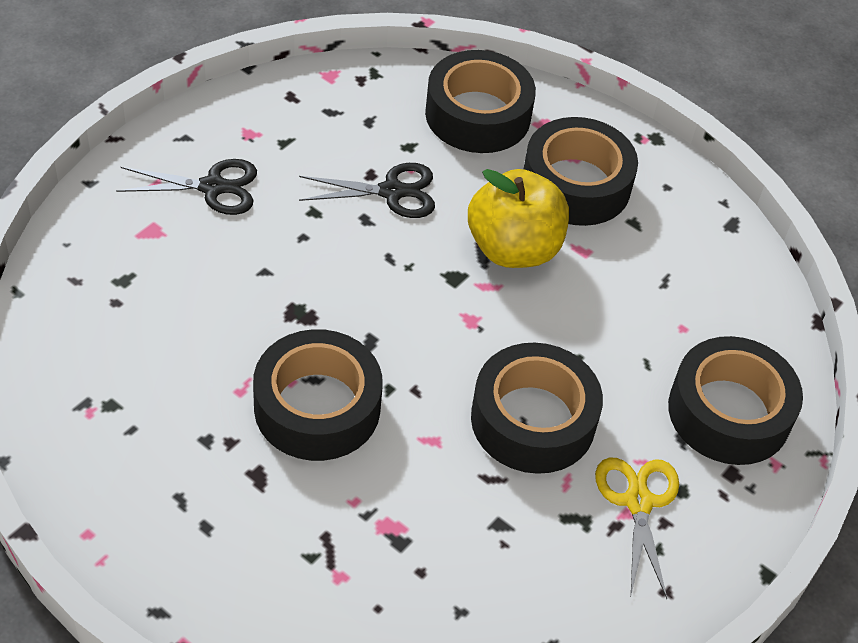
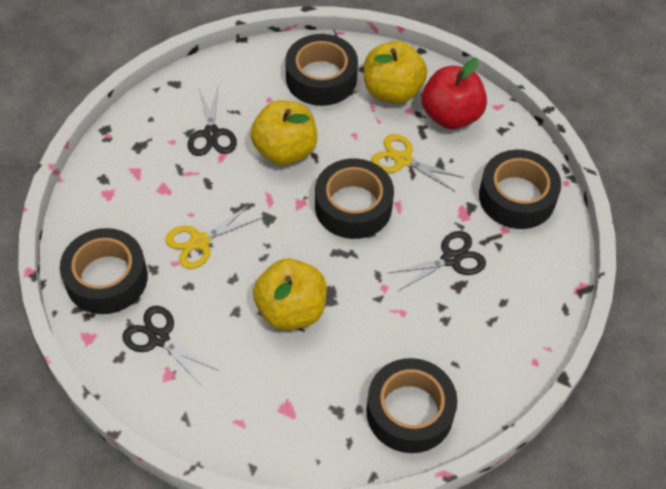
black scissors: 2 -> 3
red apple: 0 -> 1
yellow apple: 1 -> 3
yellow scissors: 1 -> 2

